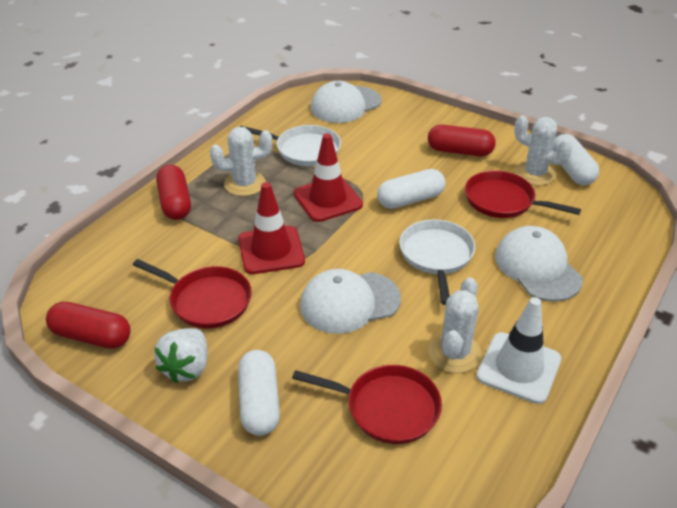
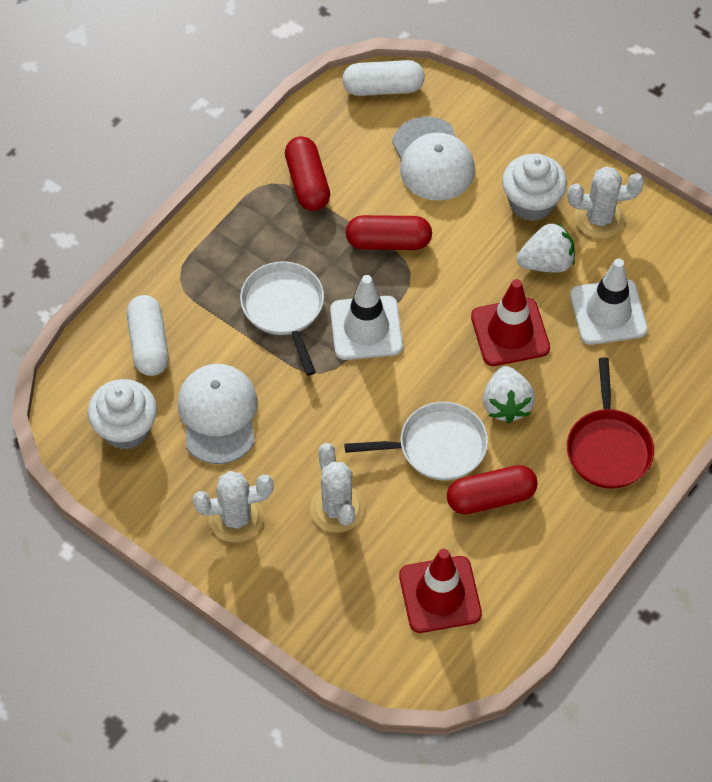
red pan: 3 -> 1
white cap: 3 -> 2
white capsule: 3 -> 2
white cupcake: 0 -> 2
white strawberry: 1 -> 2
white traffic cone: 1 -> 2

